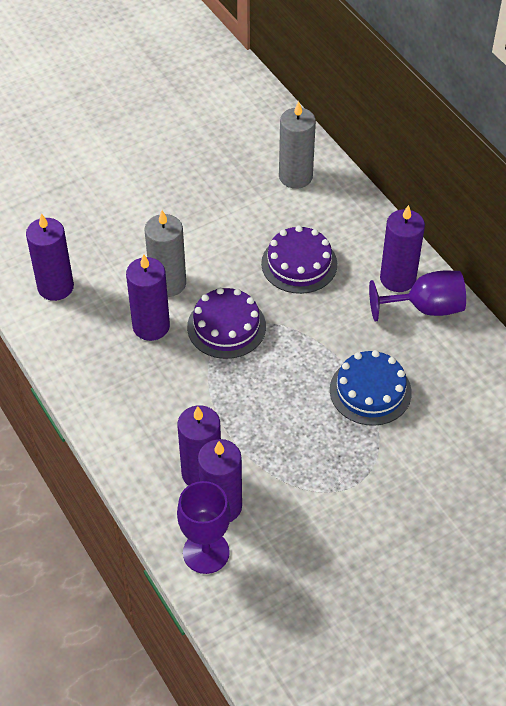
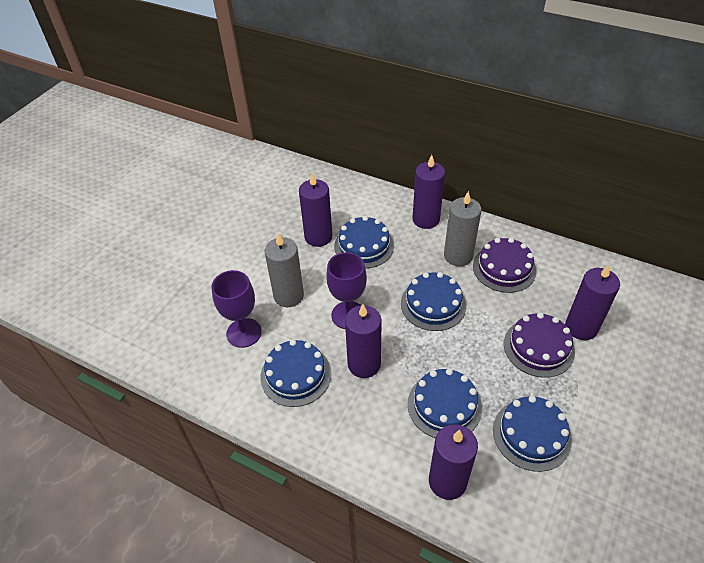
blue cake: 1 -> 5

